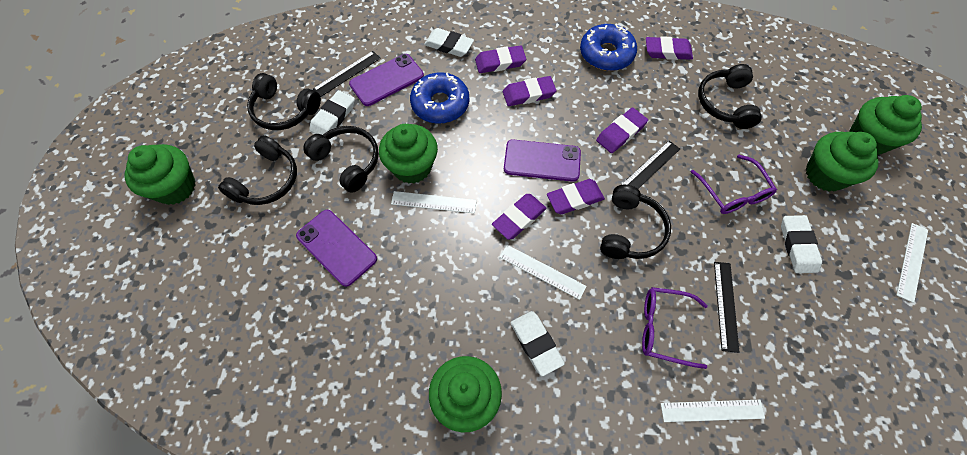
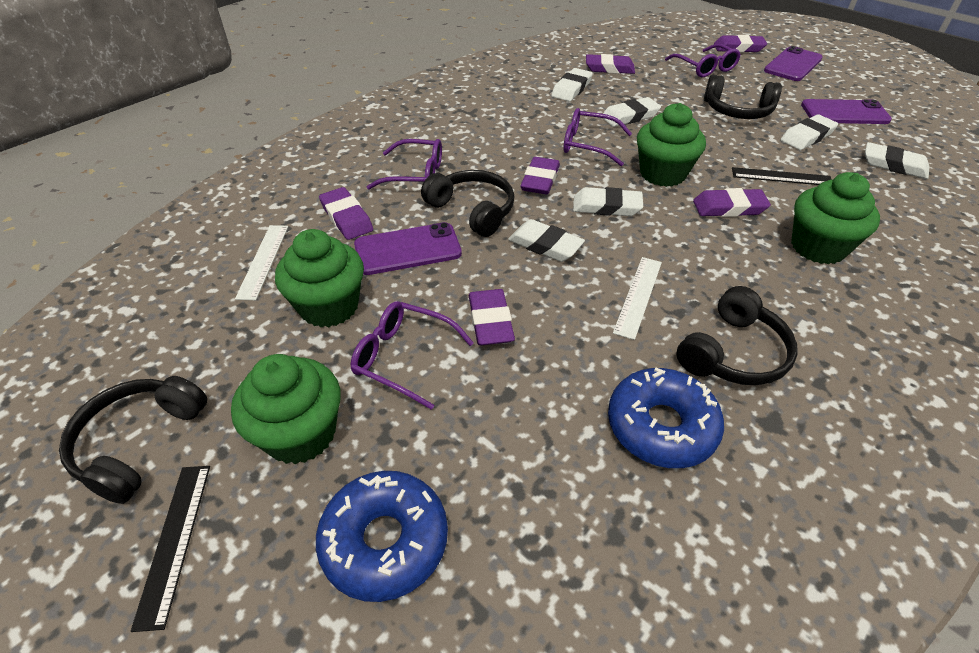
black headphones: 5 -> 4
black ruler: 3 -> 2
green cupcake: 5 -> 4
purple glasses: 2 -> 4
white eraser: 4 -> 6
white ruler: 4 -> 2

